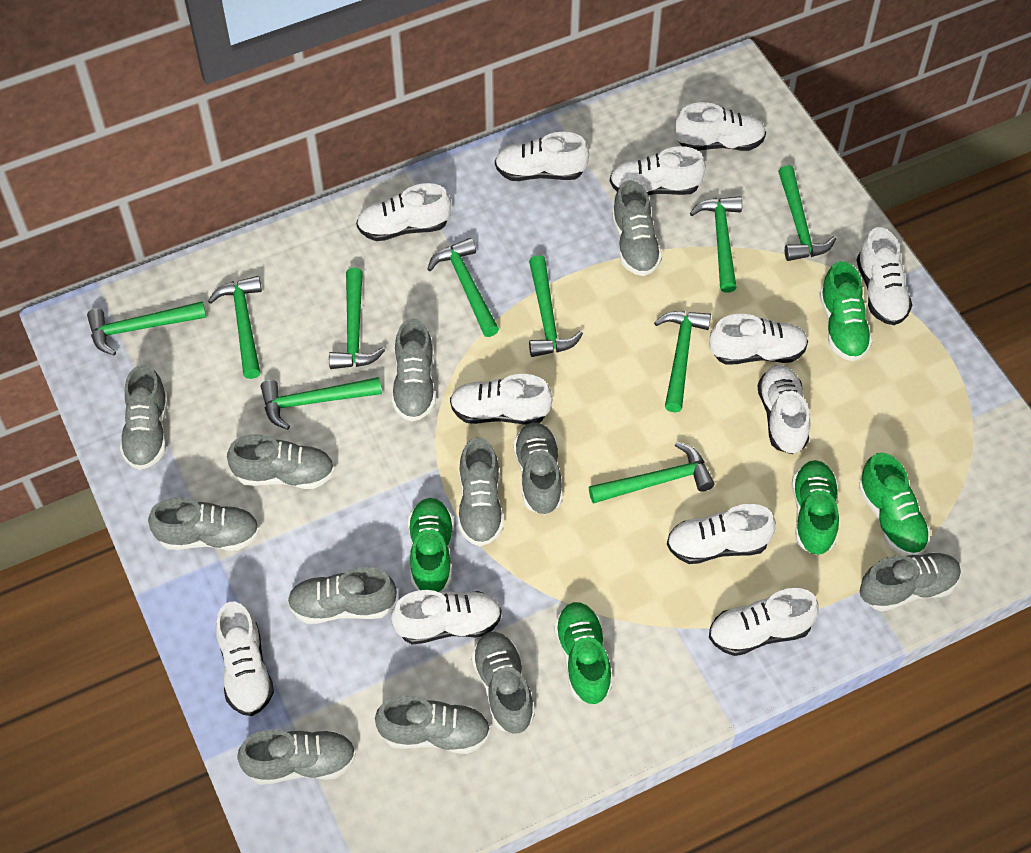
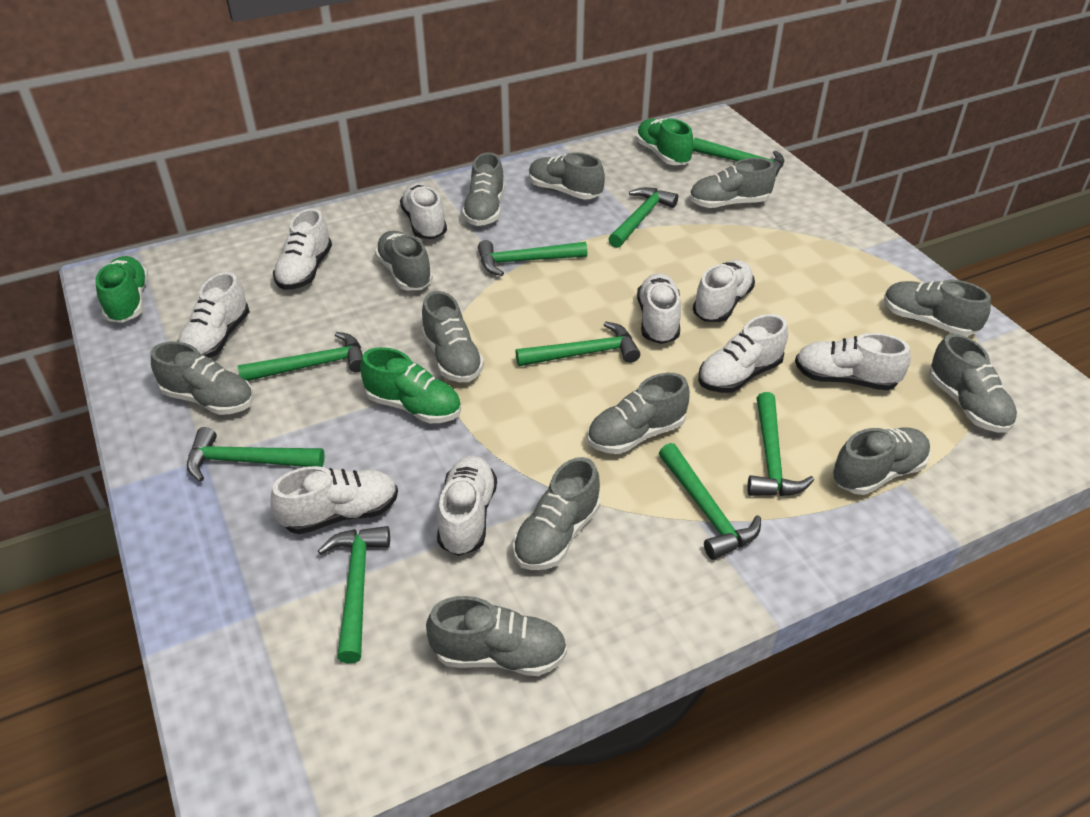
green hammer: 10 -> 9
green shoe: 5 -> 3
white shoe: 12 -> 9

